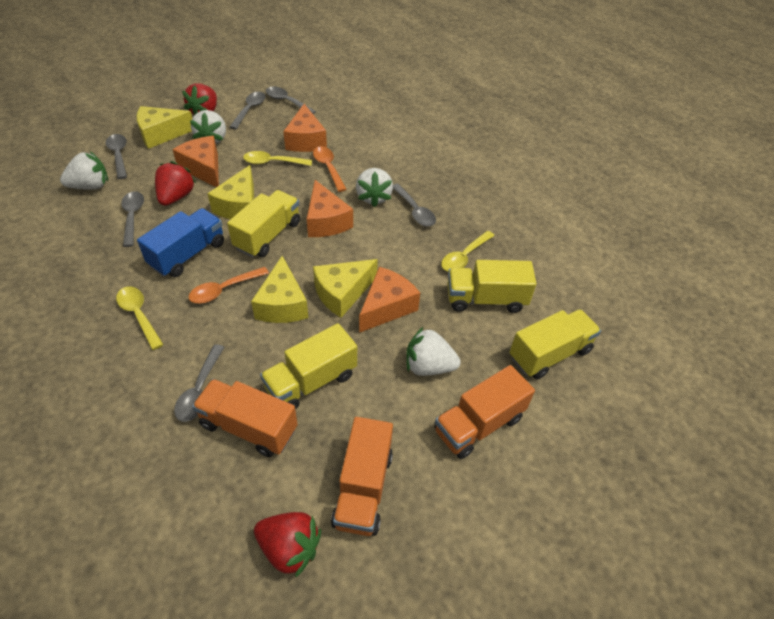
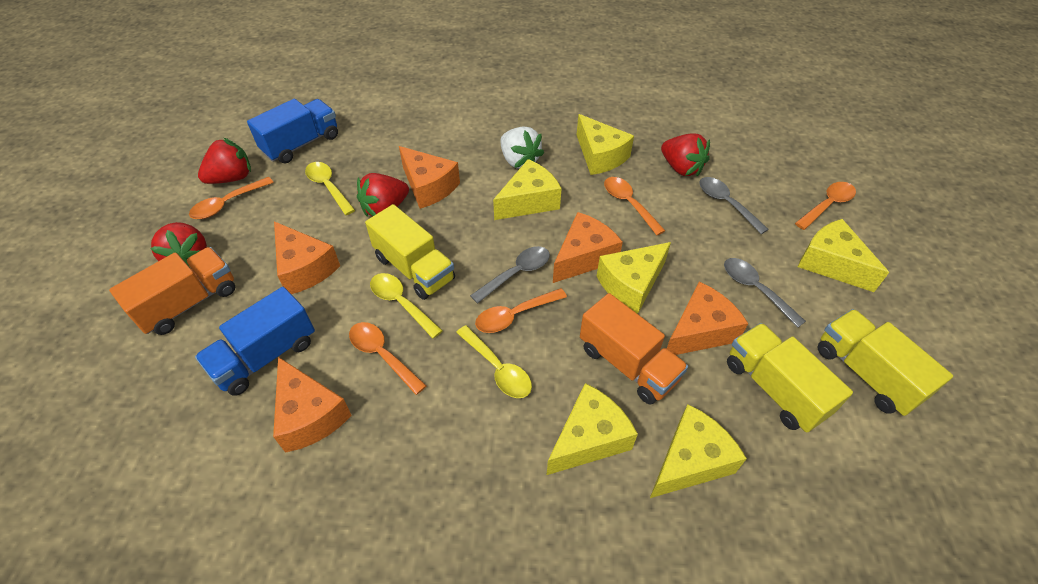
blue truck: 1 -> 2
grey spoon: 6 -> 3
orange cheese: 4 -> 5
orange spoon: 2 -> 5
orange truck: 3 -> 2
red strawberry: 3 -> 4
white strawberry: 4 -> 1
yellow cheese: 4 -> 6
yellow truck: 4 -> 3

